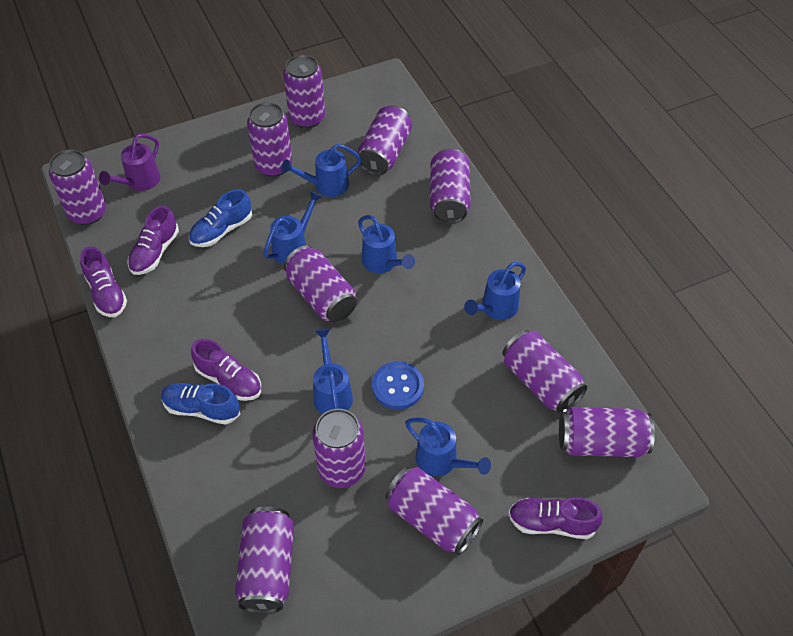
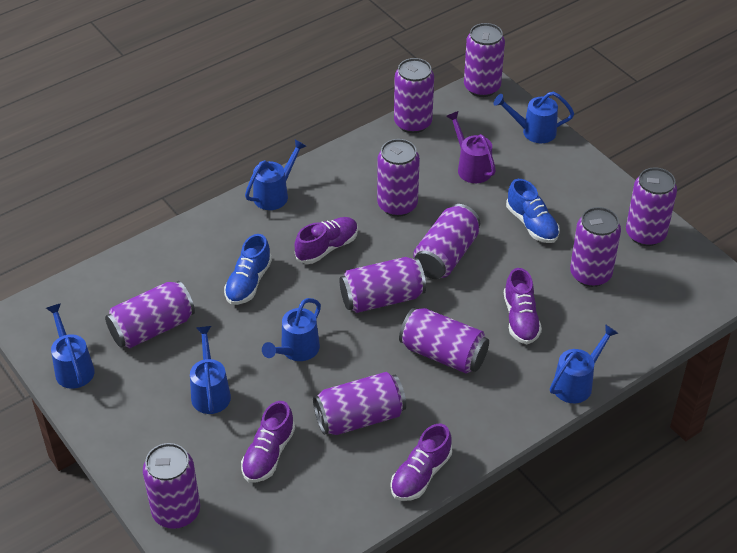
blue button: 1 -> 0

